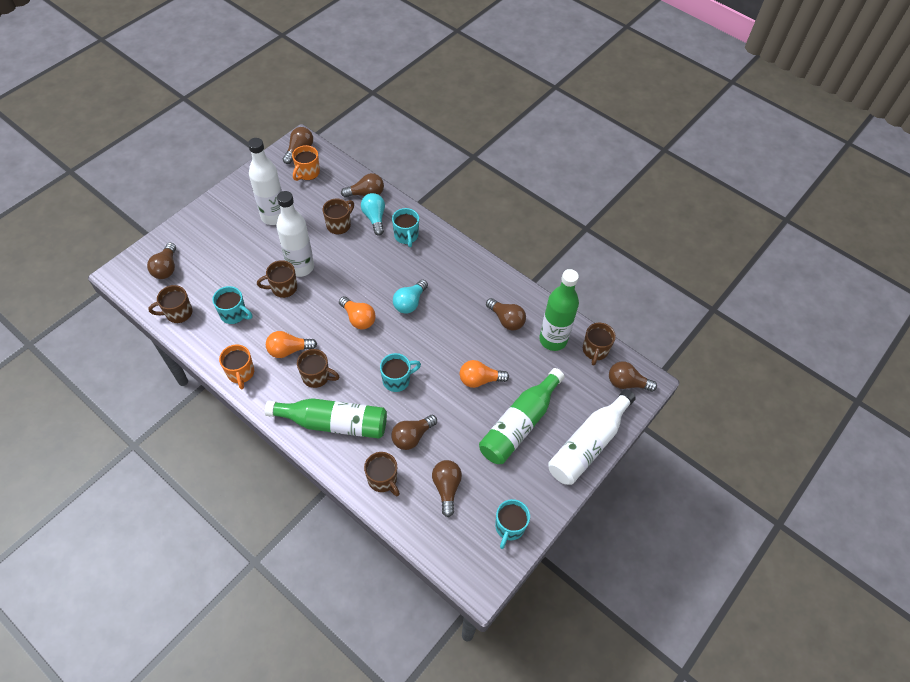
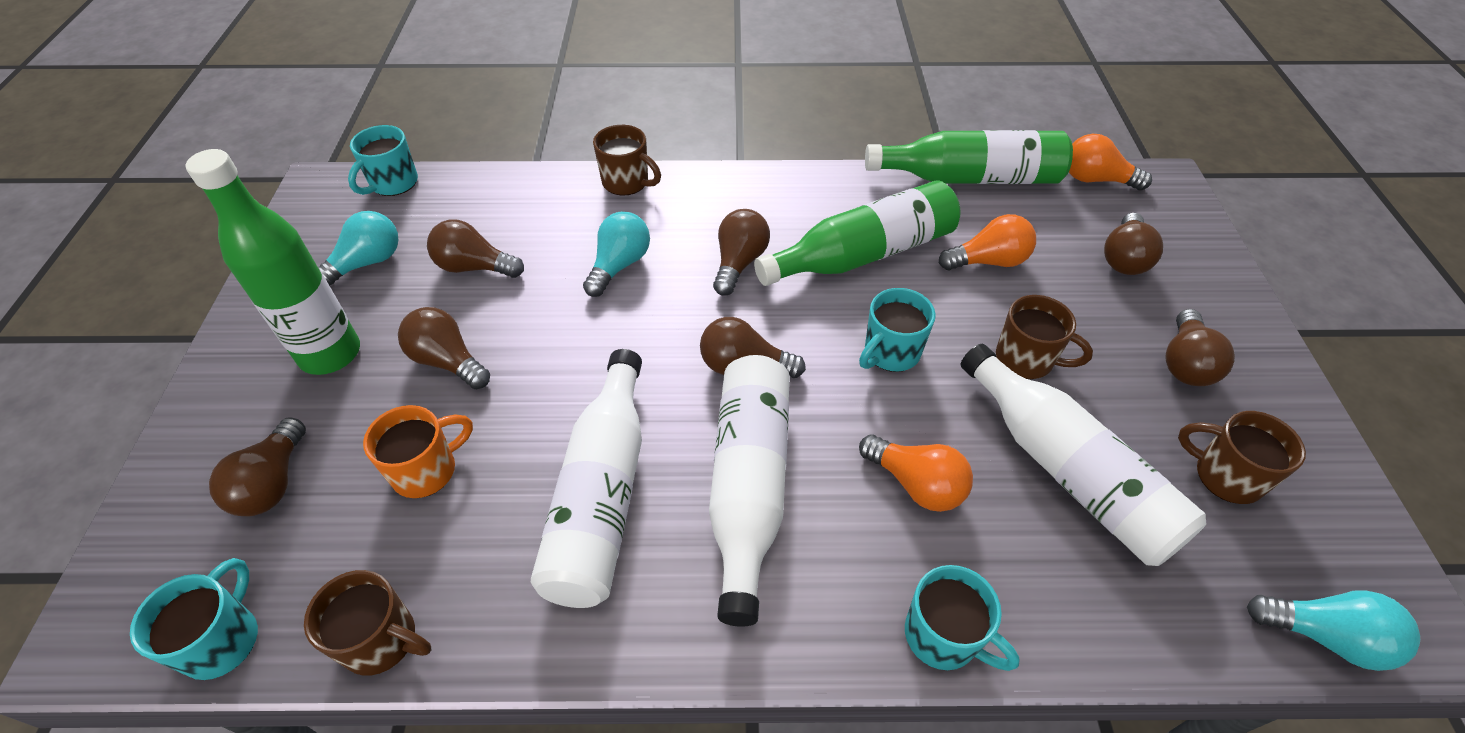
brown mug: 6 -> 4
orange mug: 2 -> 1
turquoise light bulb: 2 -> 3

